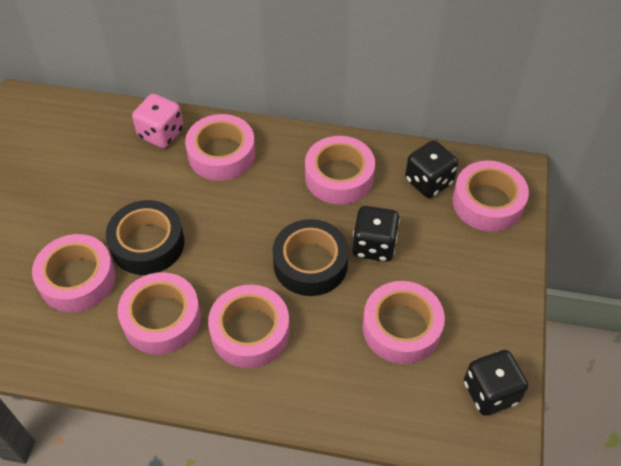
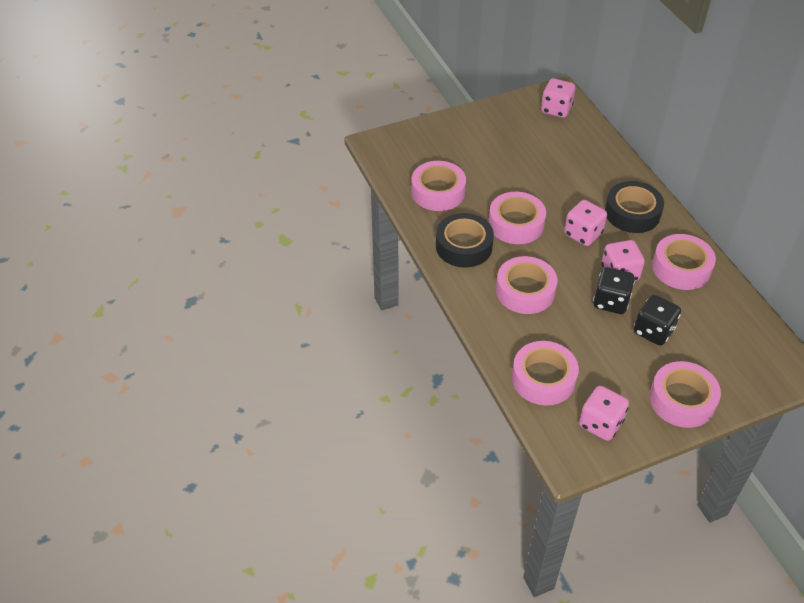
black dice: 3 -> 2
pink dice: 1 -> 4
pink tape: 7 -> 6

